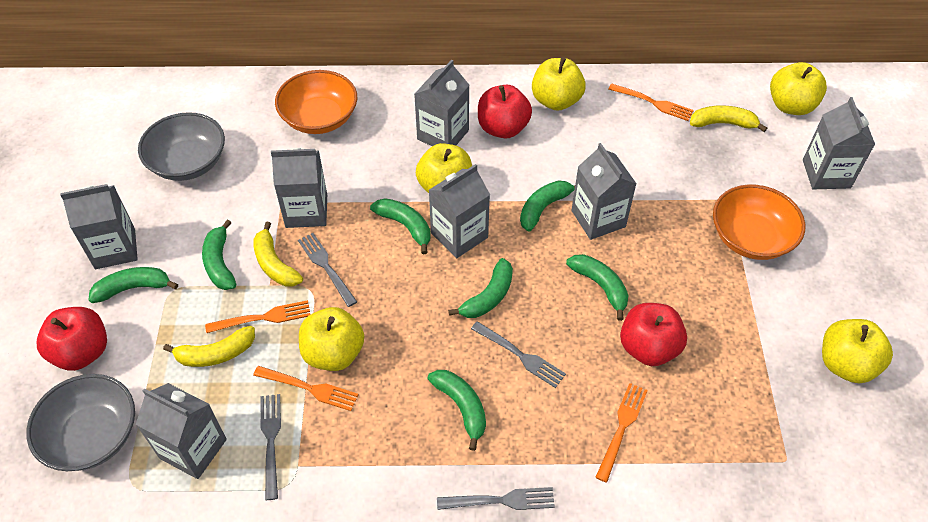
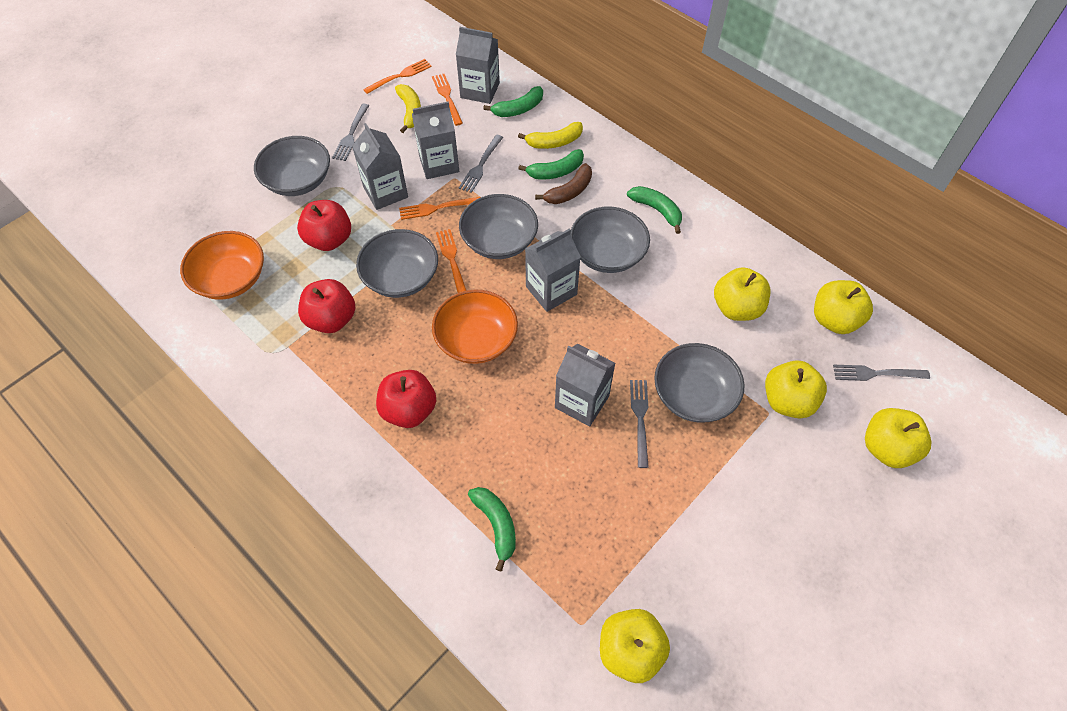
brown banana: 0 -> 1
green banana: 7 -> 4
grey bowl: 2 -> 5
grey carton: 7 -> 5
yellow banana: 3 -> 2

